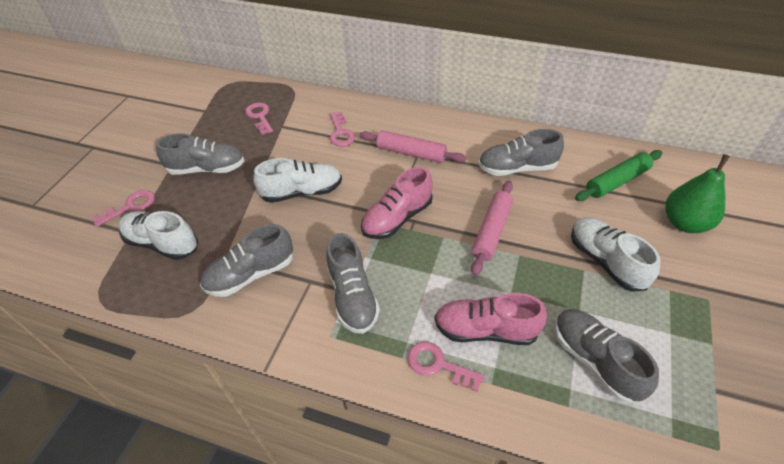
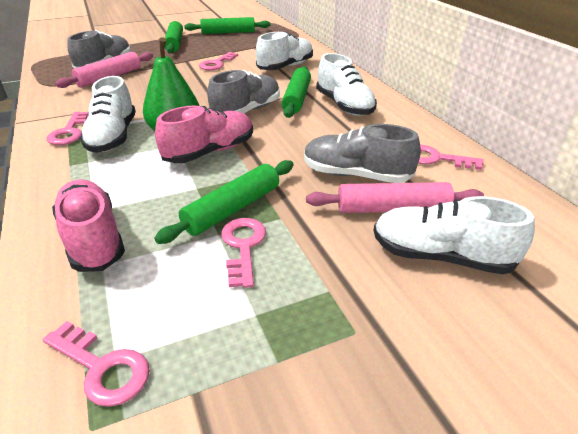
green rolling pin: 1 -> 4
grey shoe: 5 -> 3
pink key: 4 -> 5
white shoe: 3 -> 4

